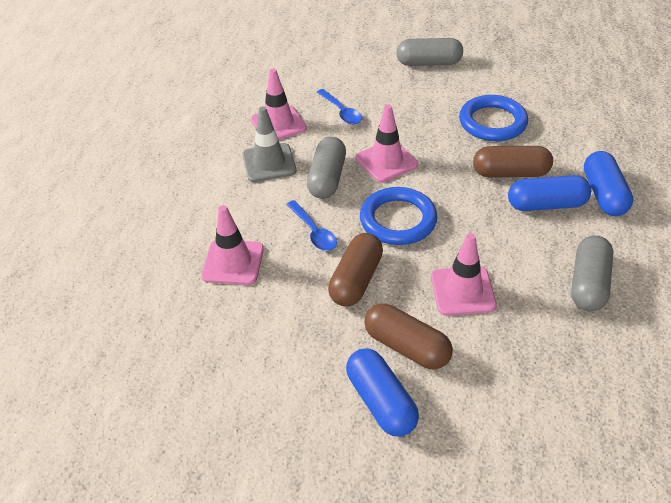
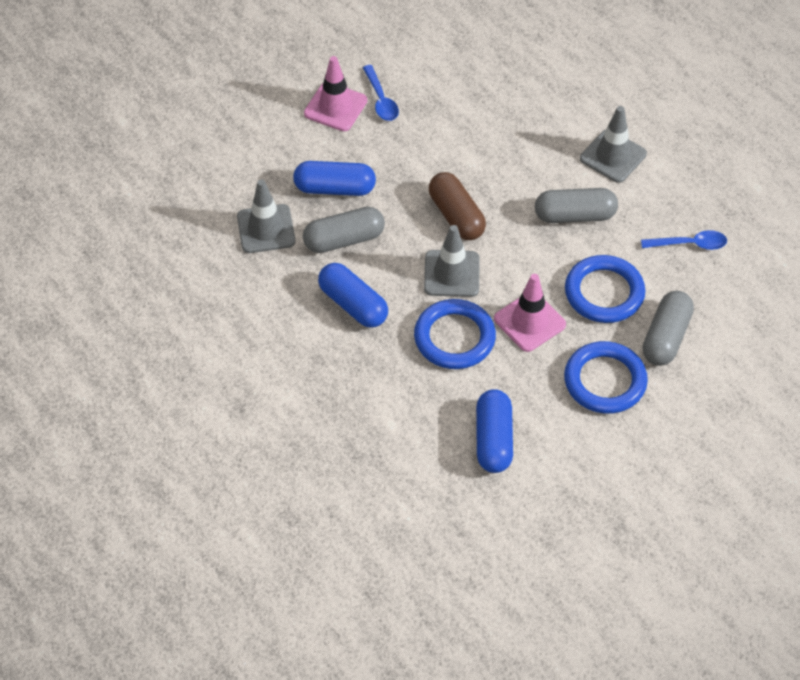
blue ring: 2 -> 3
brown capsule: 3 -> 1
grey traffic cone: 1 -> 3
pink traffic cone: 4 -> 2

